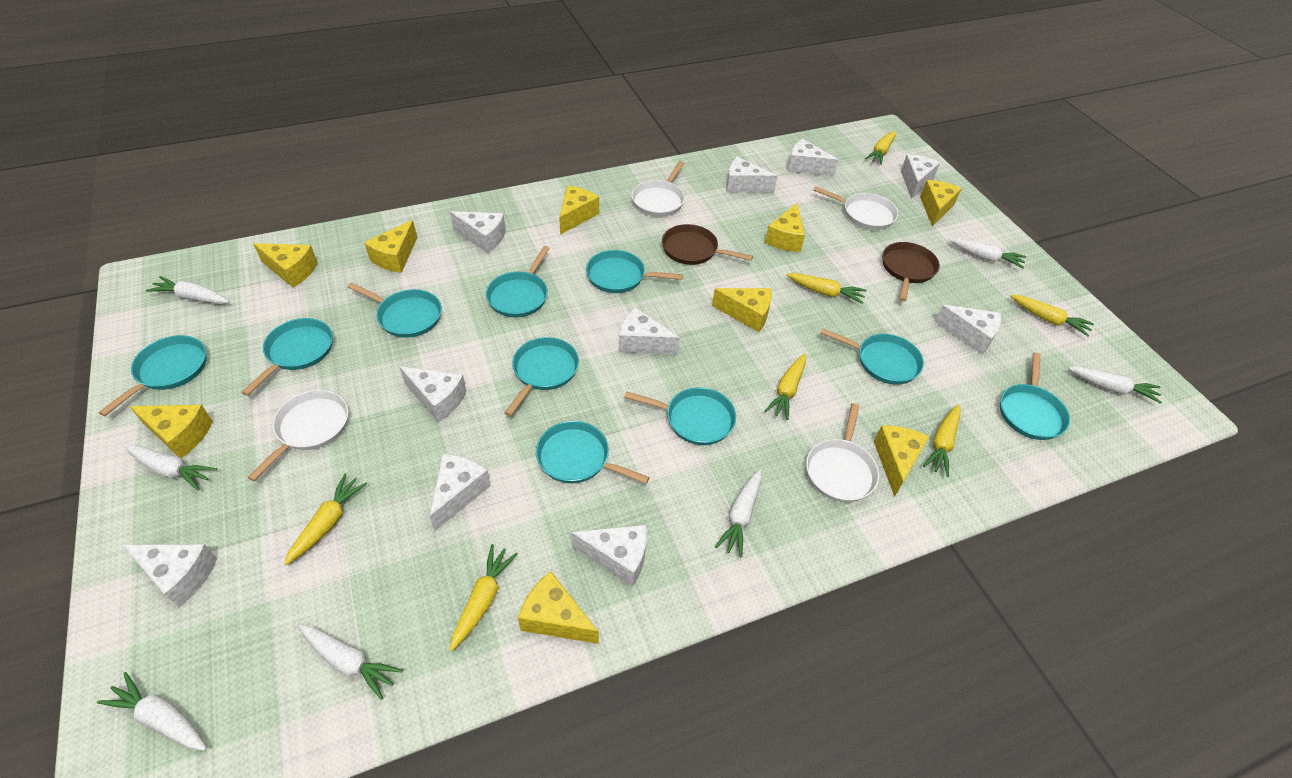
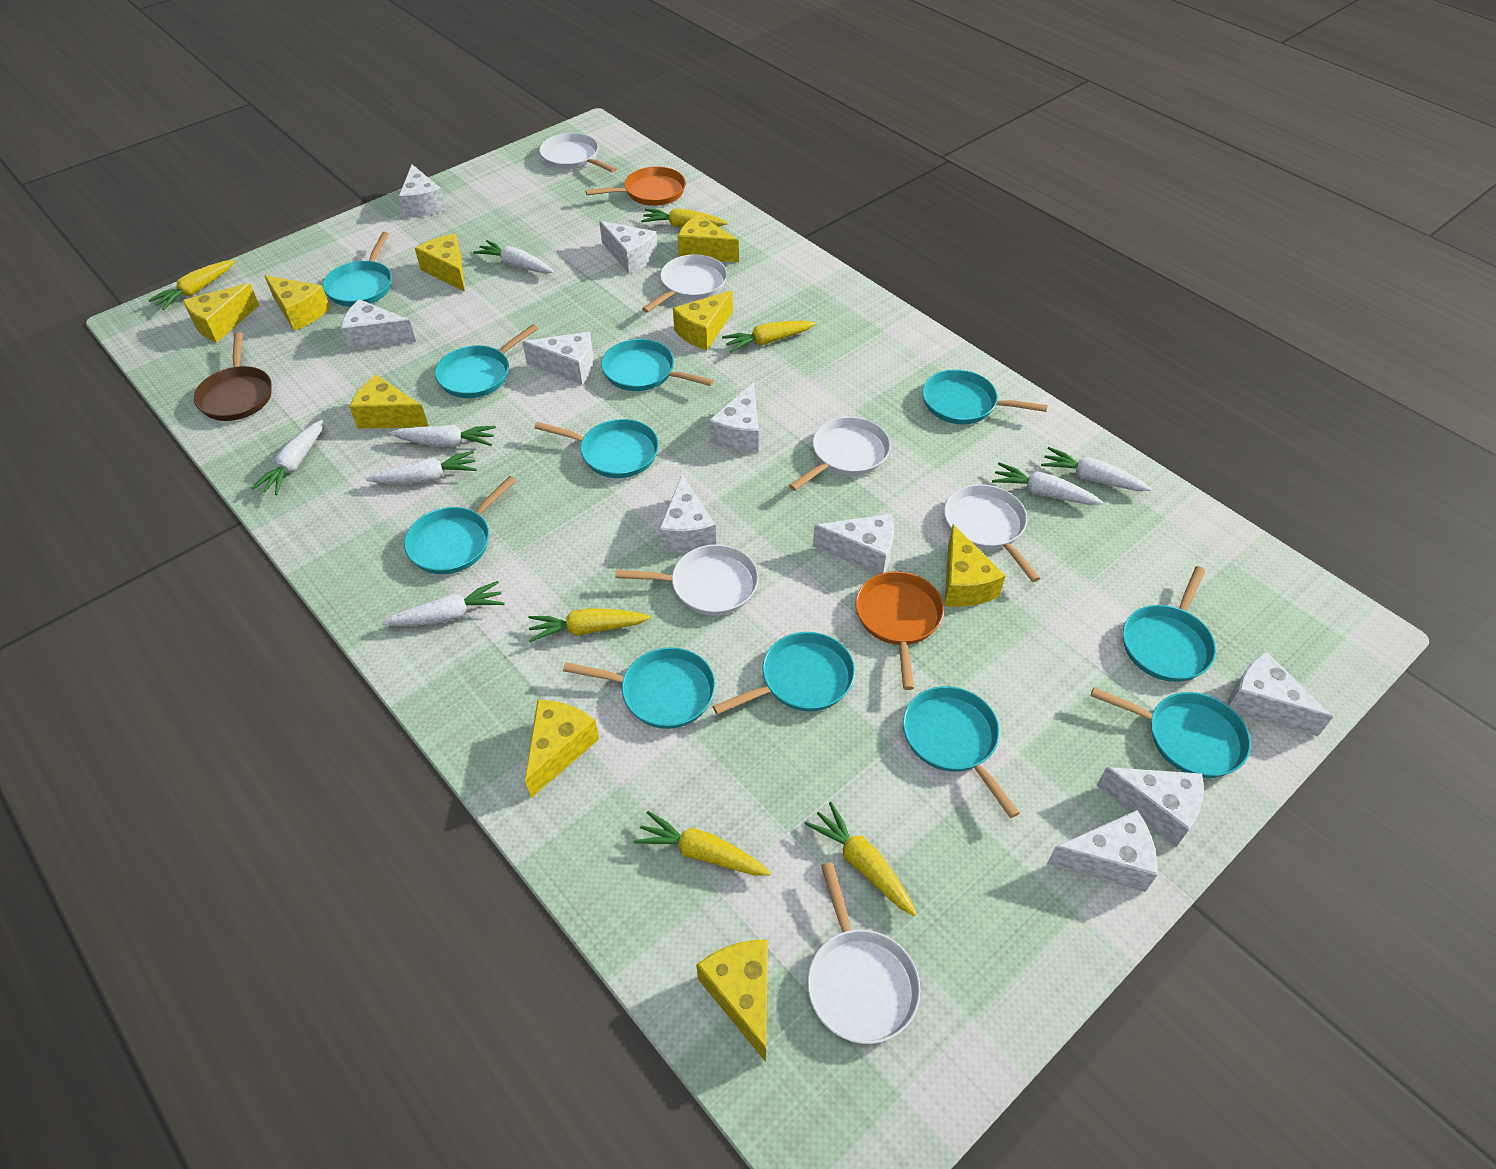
brown pan: 2 -> 1
orange pan: 0 -> 2
turquoise pan: 10 -> 11
white pan: 4 -> 6
yellow carrot: 7 -> 6

